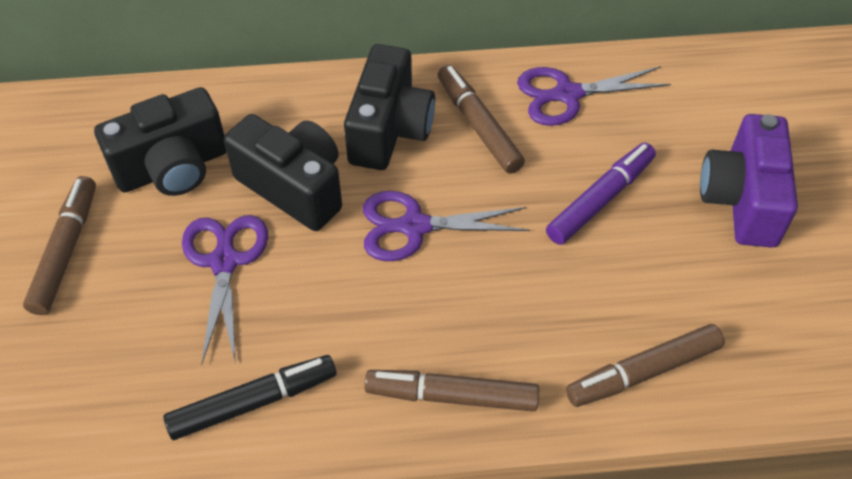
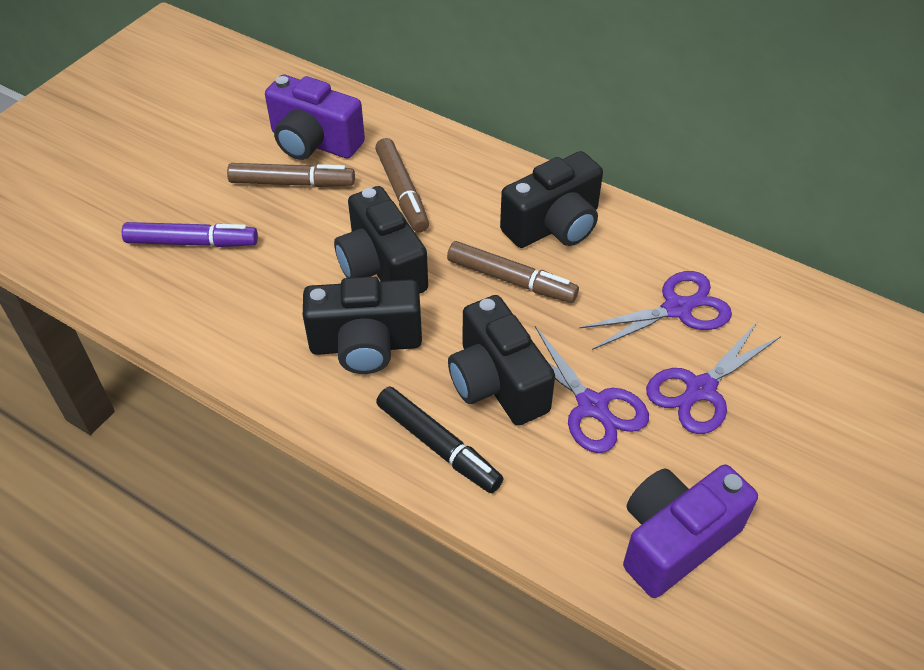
black camera: 3 -> 4
brown marker: 4 -> 3
purple camera: 1 -> 2

